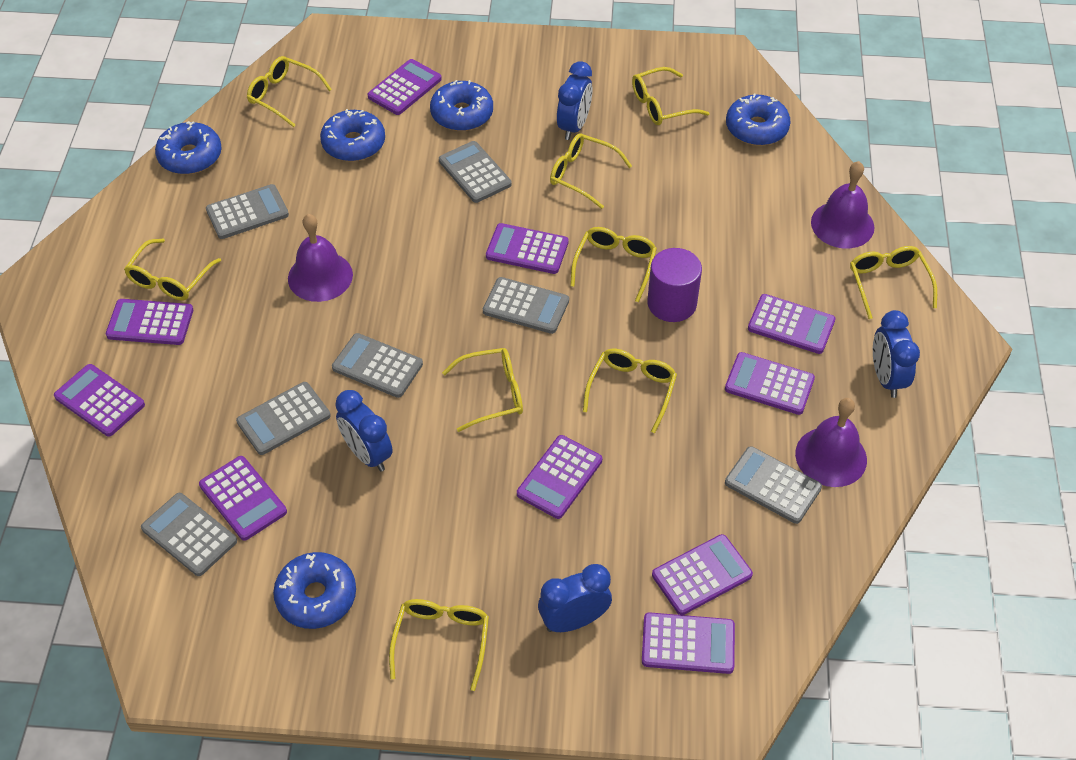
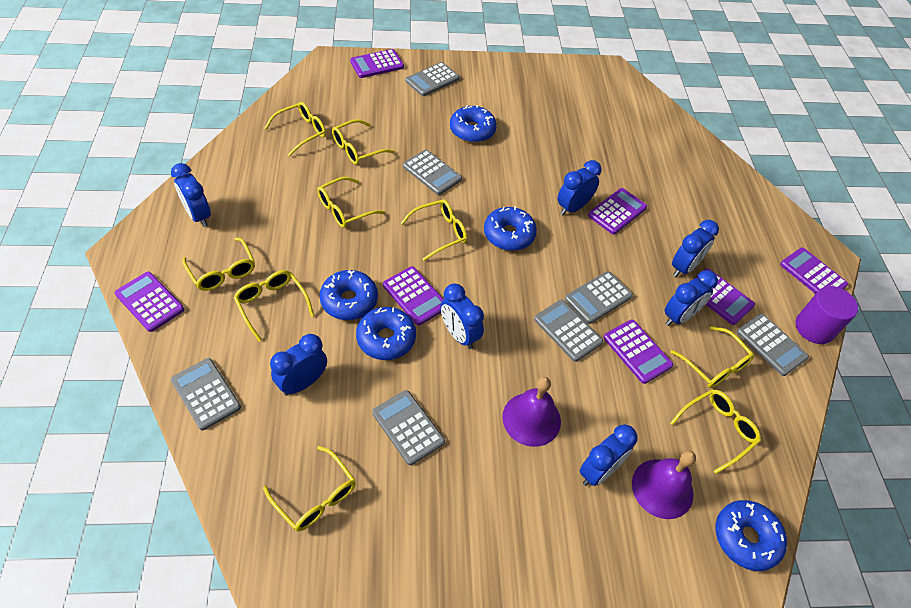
blue clock: 4 -> 7
purple bell: 3 -> 2
purple calculator: 10 -> 7

